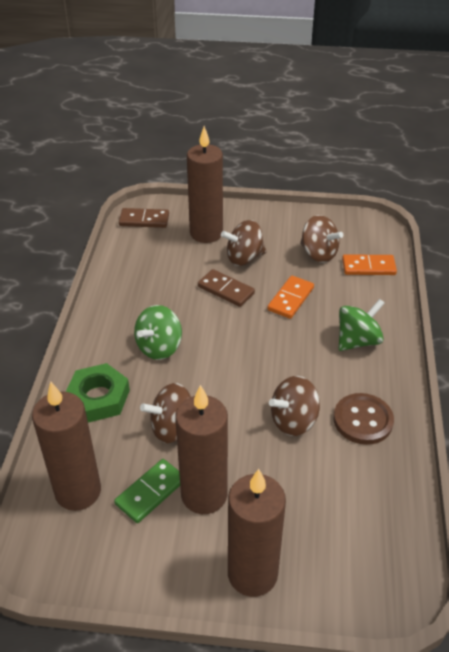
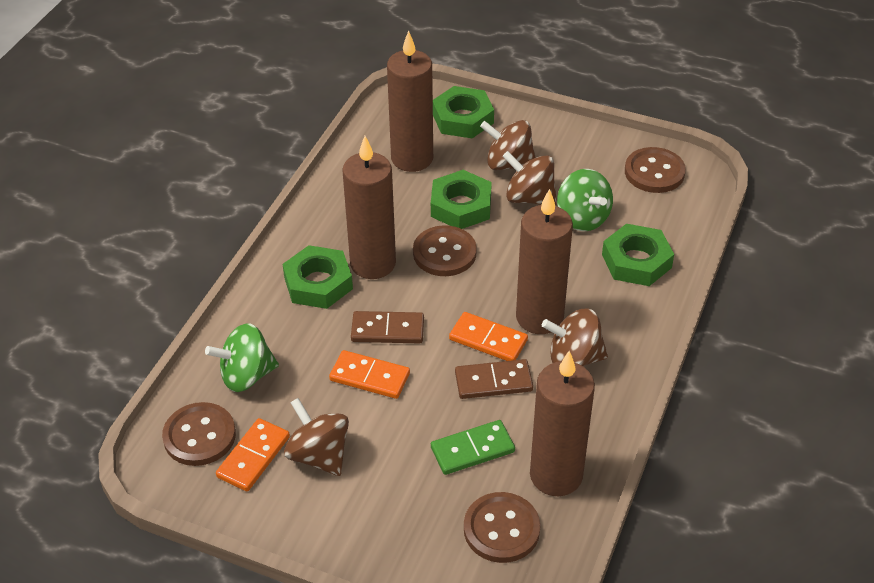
brown button: 1 -> 4
green nut: 1 -> 4
orange domino: 2 -> 3

